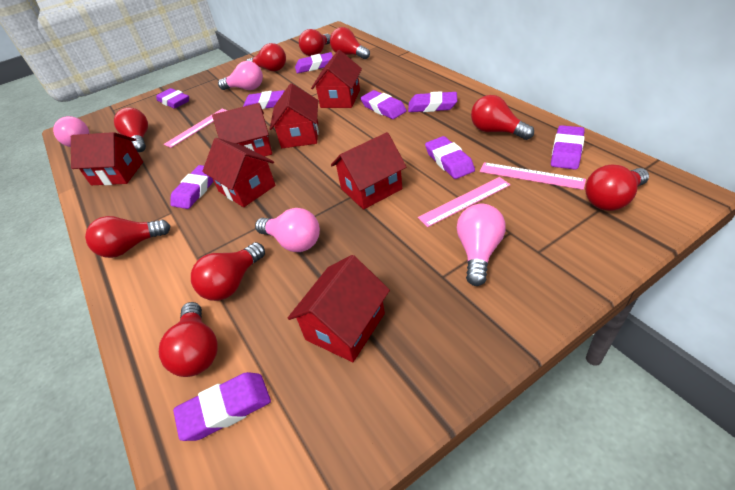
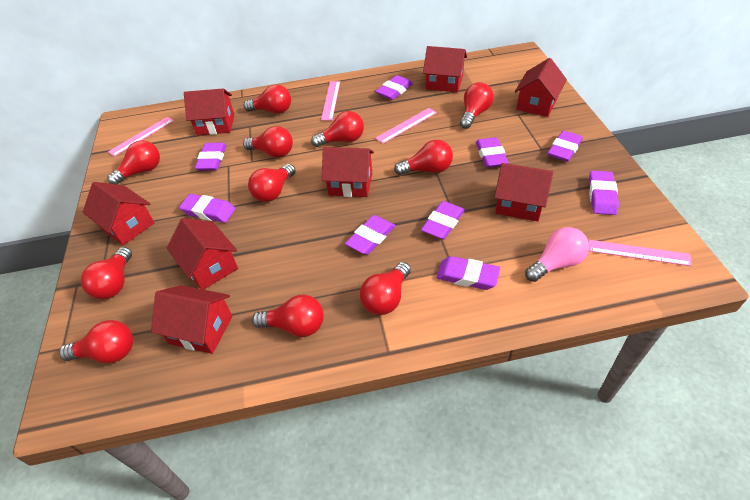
pink light bulb: 4 -> 1
pink ruler: 3 -> 4
red house: 7 -> 8
red light bulb: 9 -> 11

